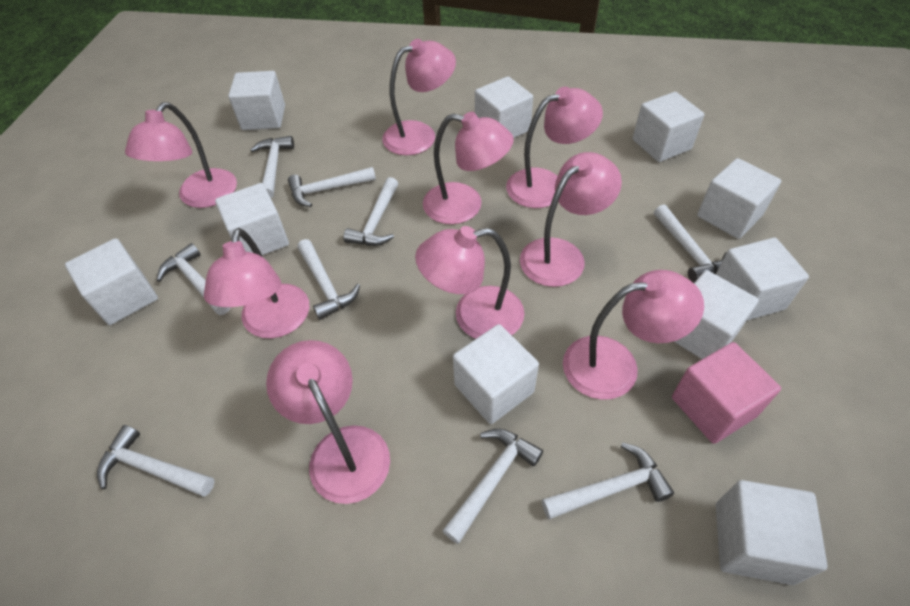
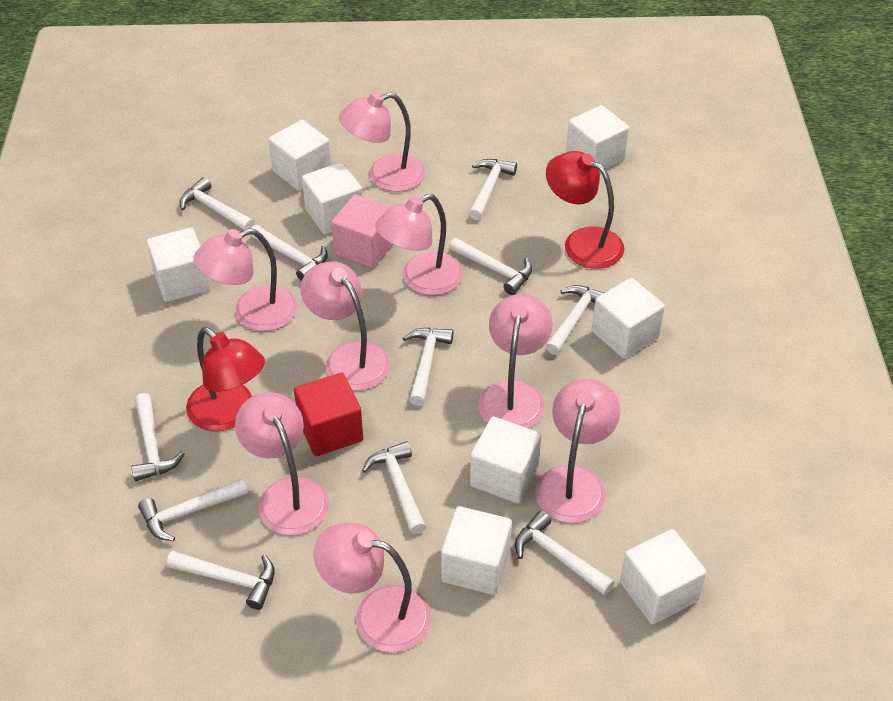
pink lamp: 9 -> 8
red cube: 0 -> 1
red lamp: 0 -> 2
white cube: 10 -> 8
white hammer: 9 -> 11

